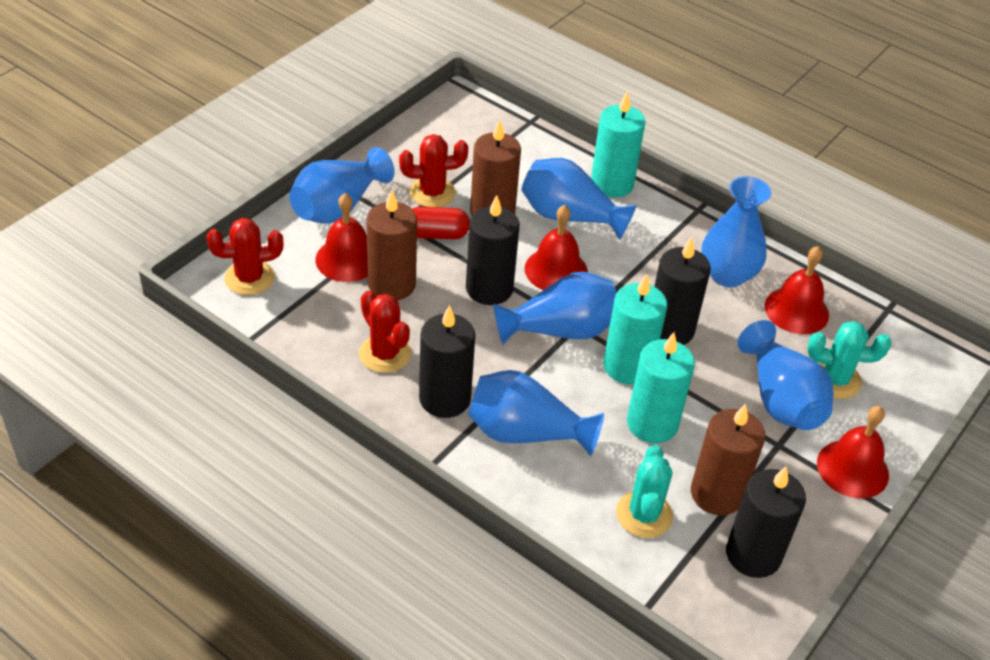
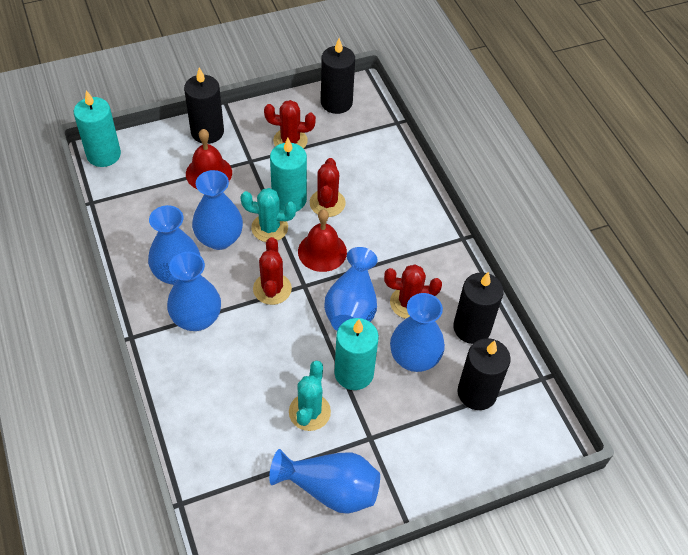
brown candle: 3 -> 0
red bell: 4 -> 2
red cactus: 3 -> 4
red capsule: 1 -> 0

